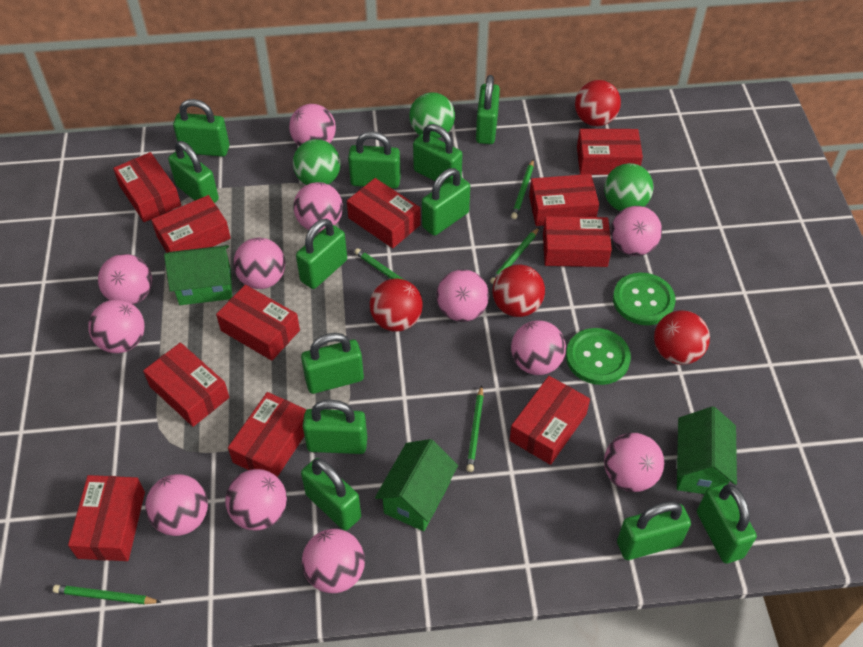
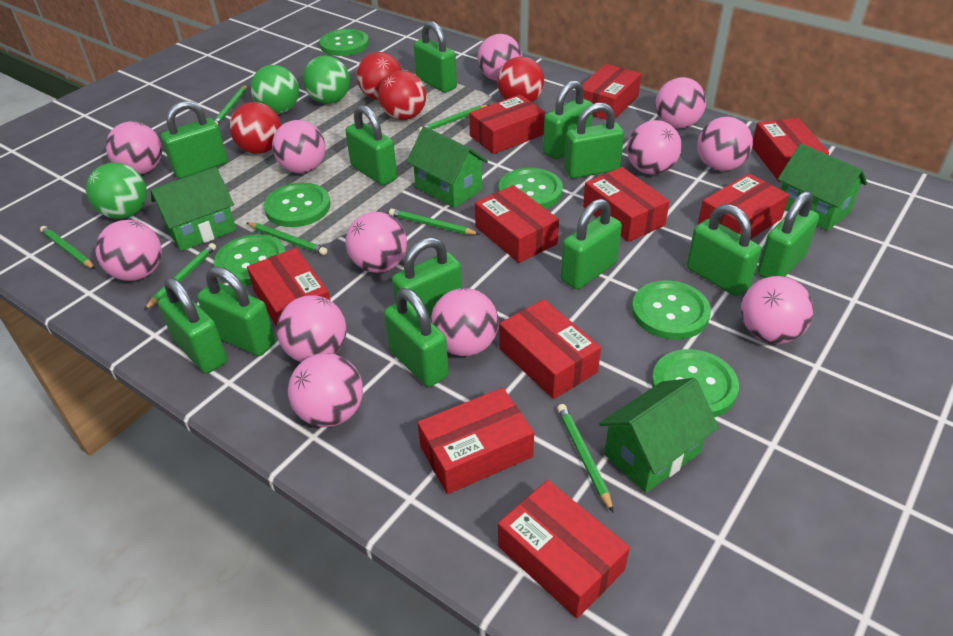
green button: 2 -> 6
green house: 3 -> 4
green pencil: 5 -> 7
red box: 11 -> 10

